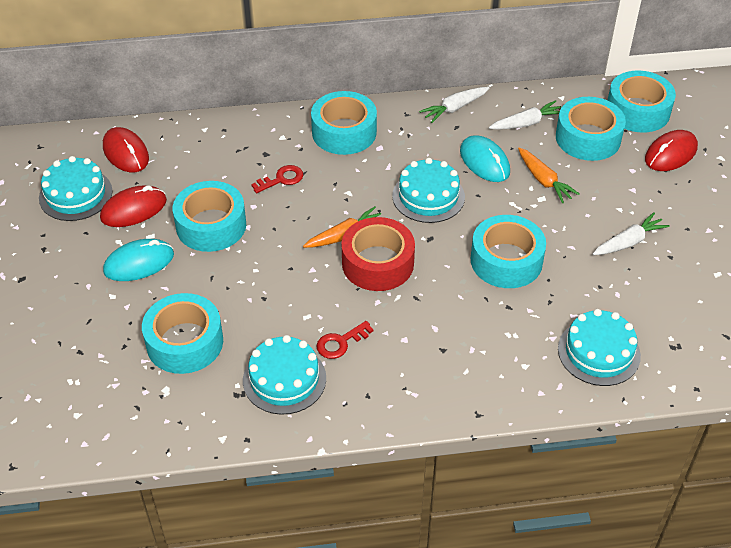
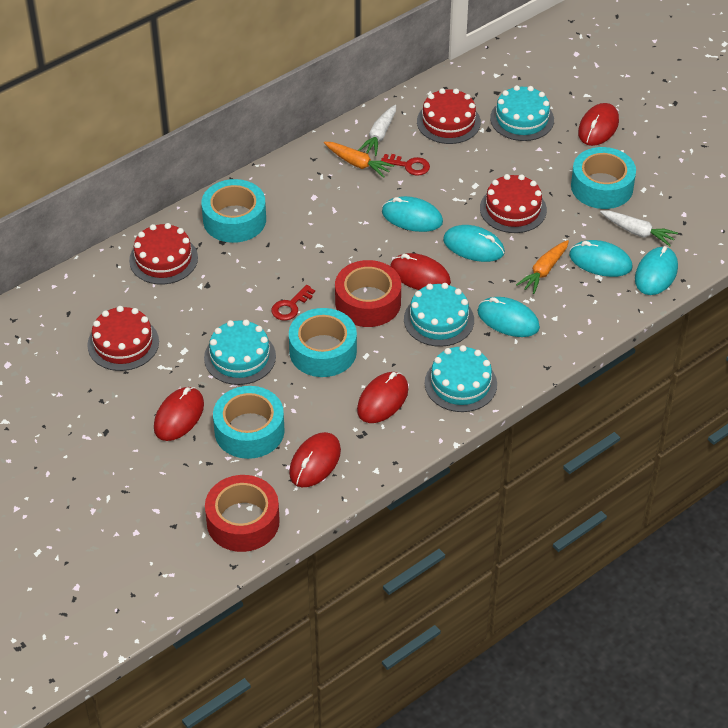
red cake: 0 -> 4
red mouse: 3 -> 5
red tape: 1 -> 2
turquoise mouse: 2 -> 5
turquoise tape: 6 -> 4
white carrot: 3 -> 2

